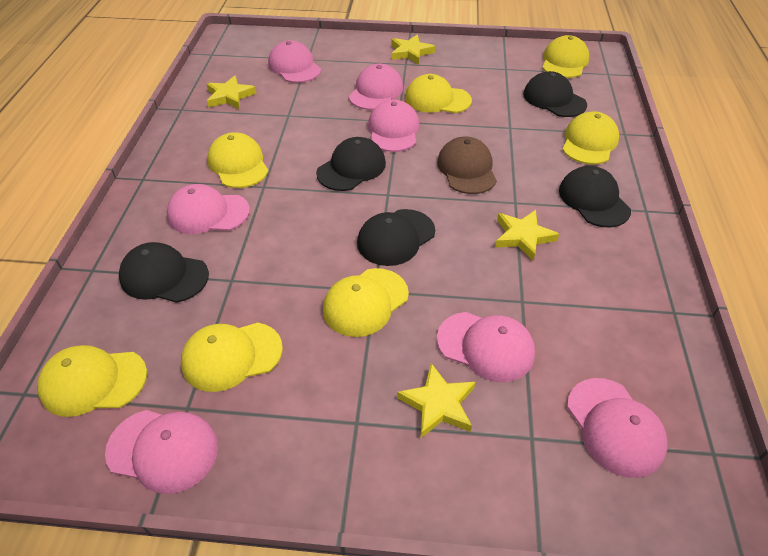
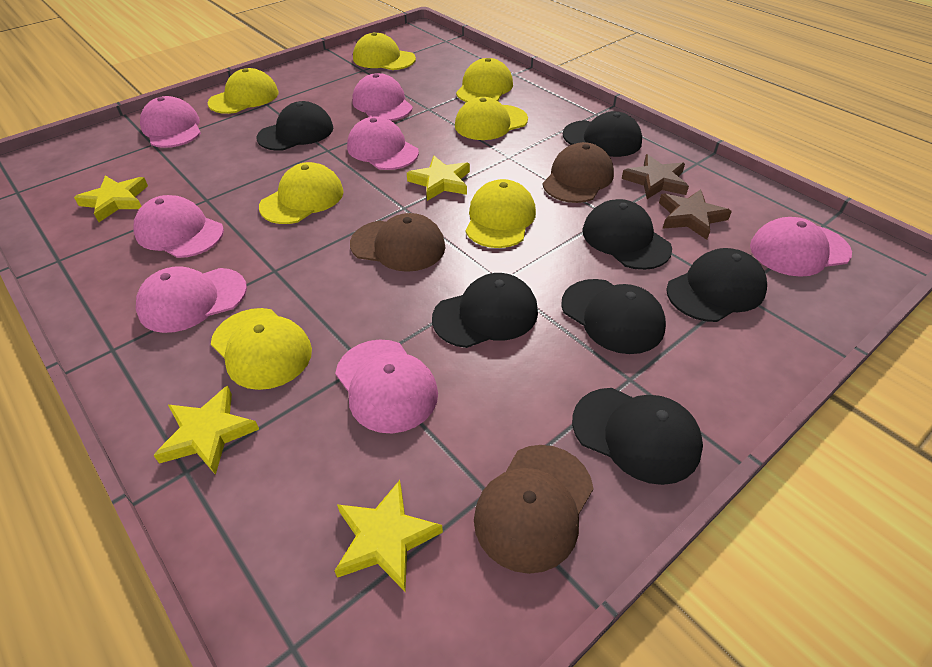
black cap: 5 -> 7
brown cap: 1 -> 3
brown star: 0 -> 2

